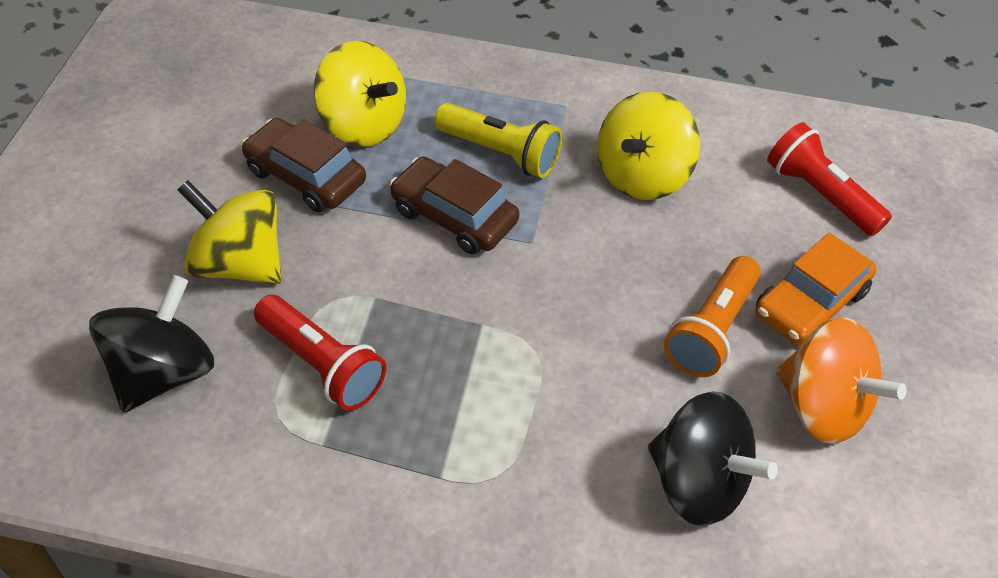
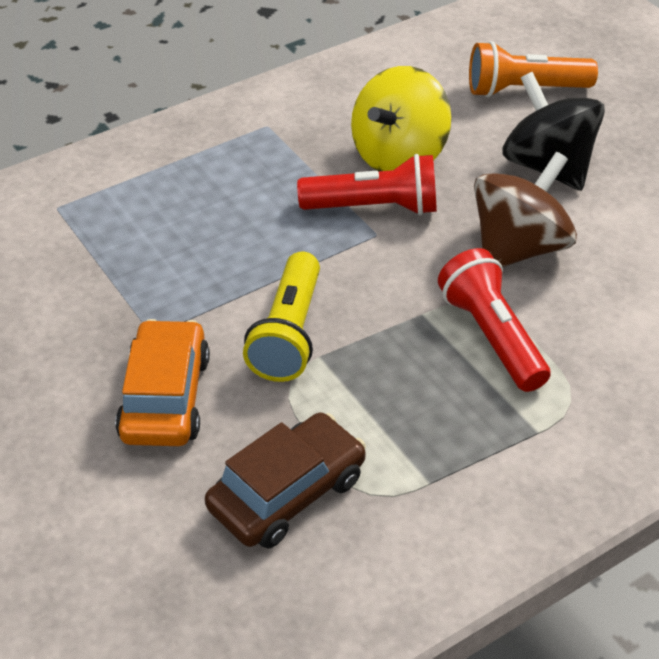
black spinning top: 2 -> 1
brown car: 2 -> 1
brown spinning top: 0 -> 1
orange spinning top: 1 -> 0
yellow spinning top: 3 -> 1

